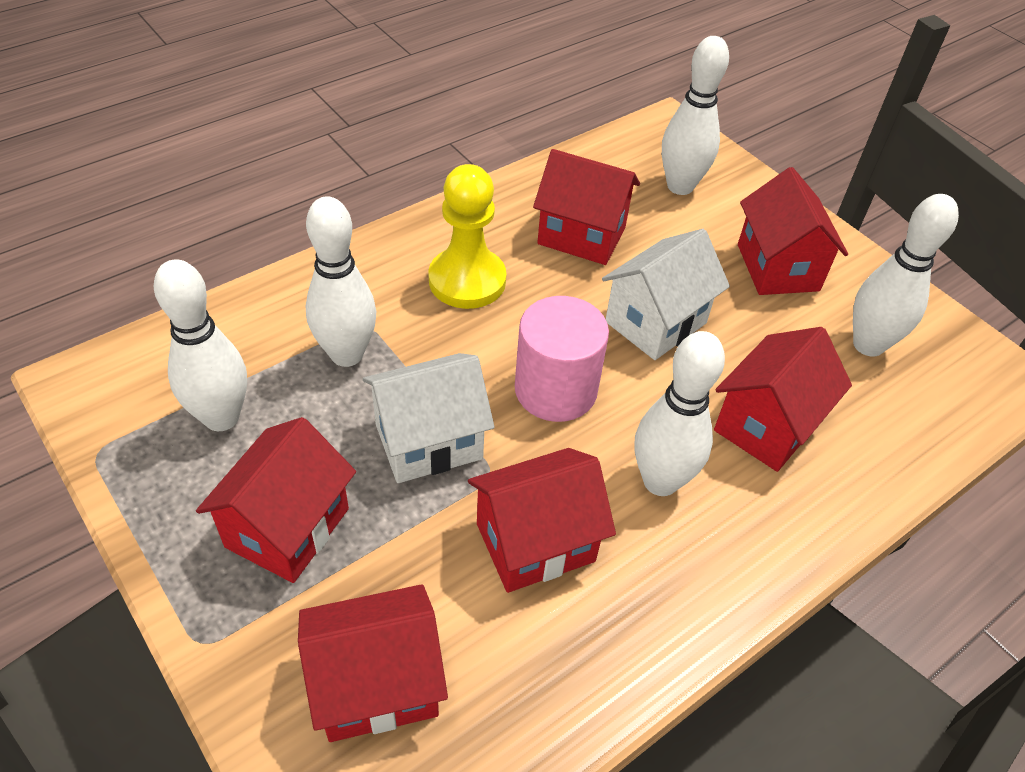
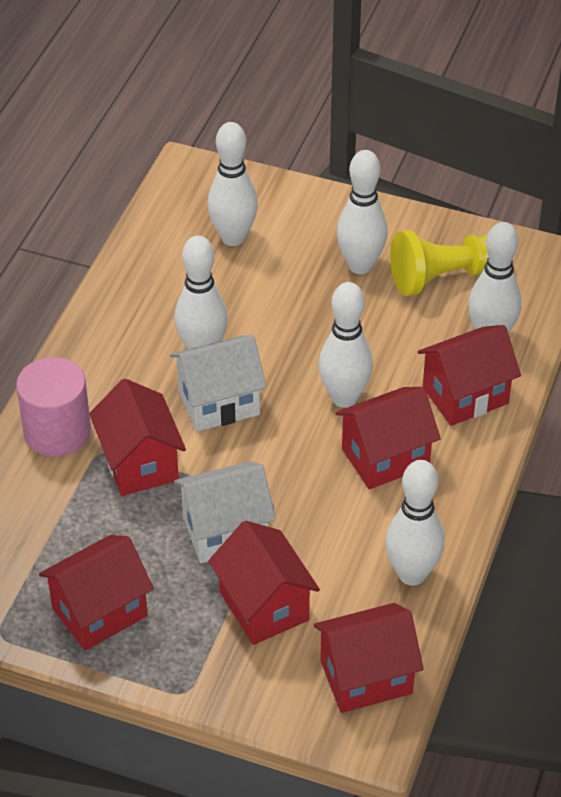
white bowling pin: 5 -> 6

